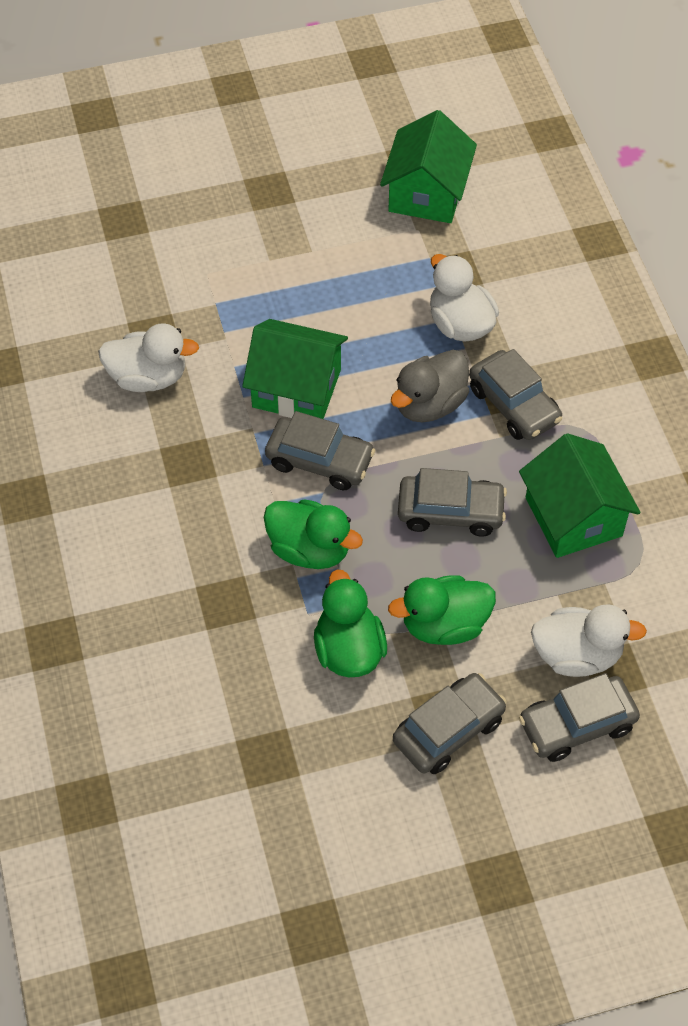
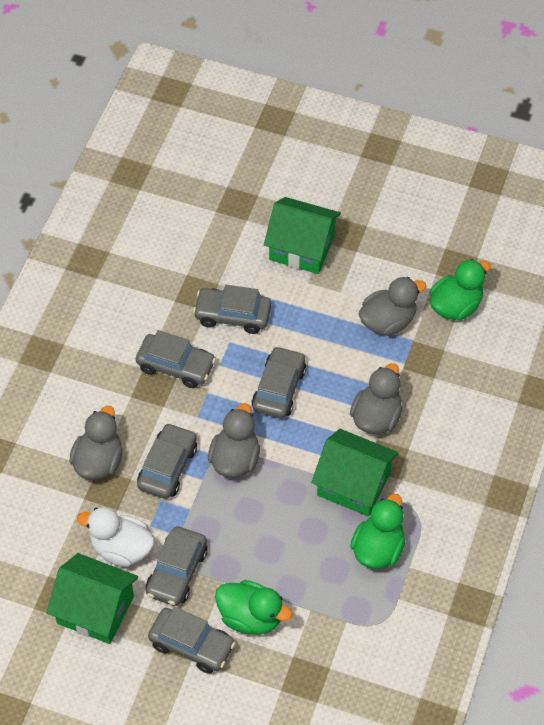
grey car: 5 -> 6
grey duck: 1 -> 4
white duck: 3 -> 1

